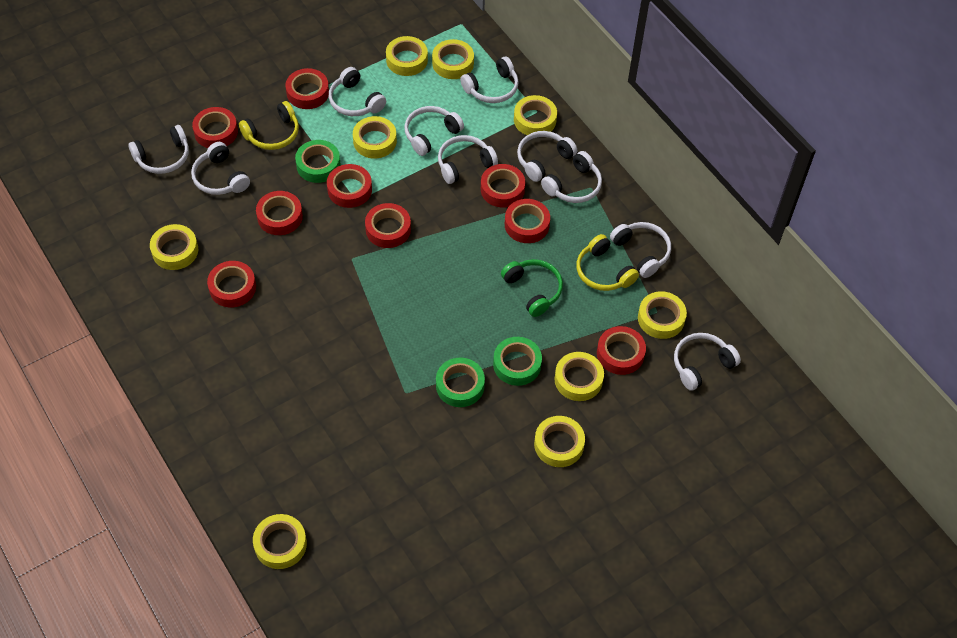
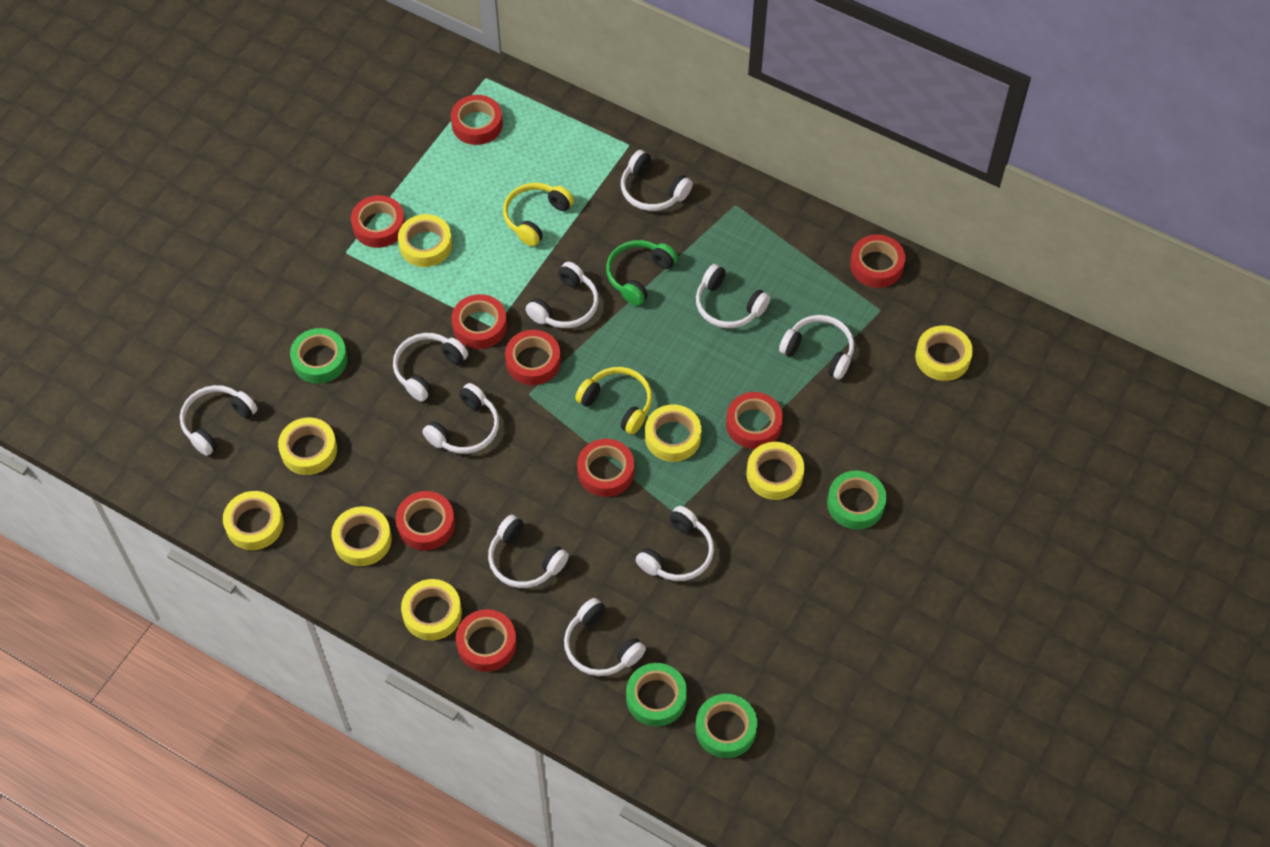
green tape: 3 -> 4
yellow tape: 9 -> 8

